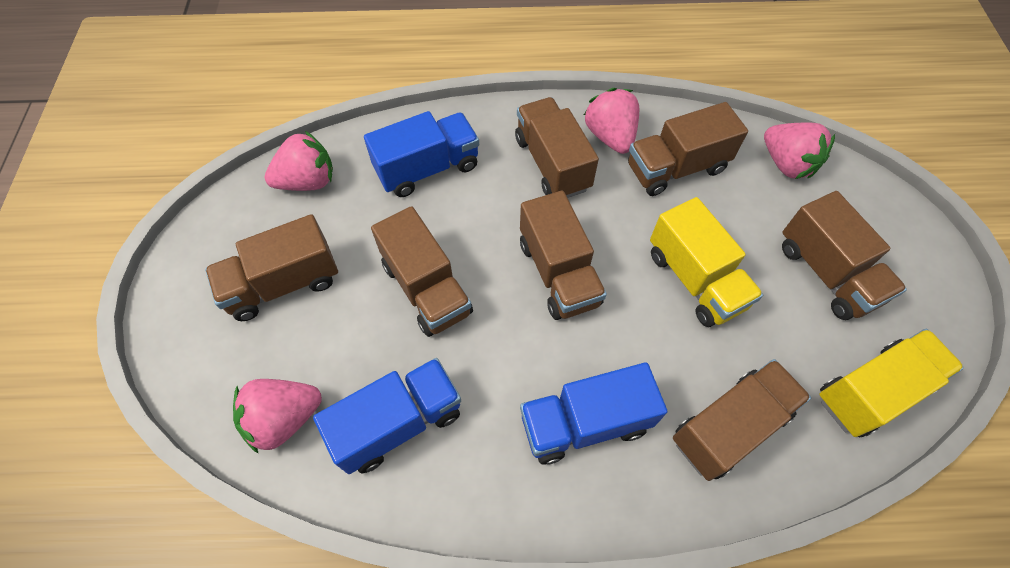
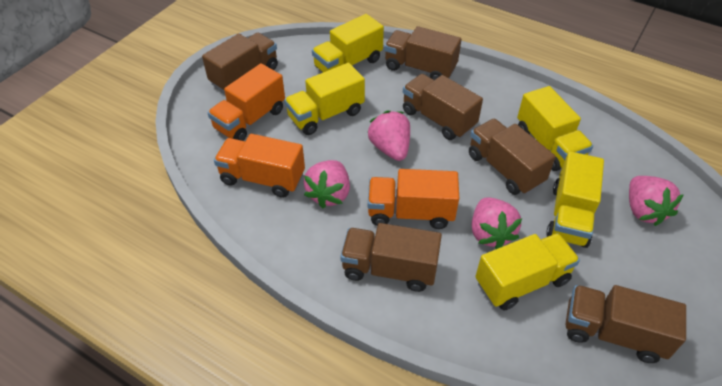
blue truck: 3 -> 0
brown truck: 7 -> 6
orange truck: 0 -> 3
yellow truck: 2 -> 5

